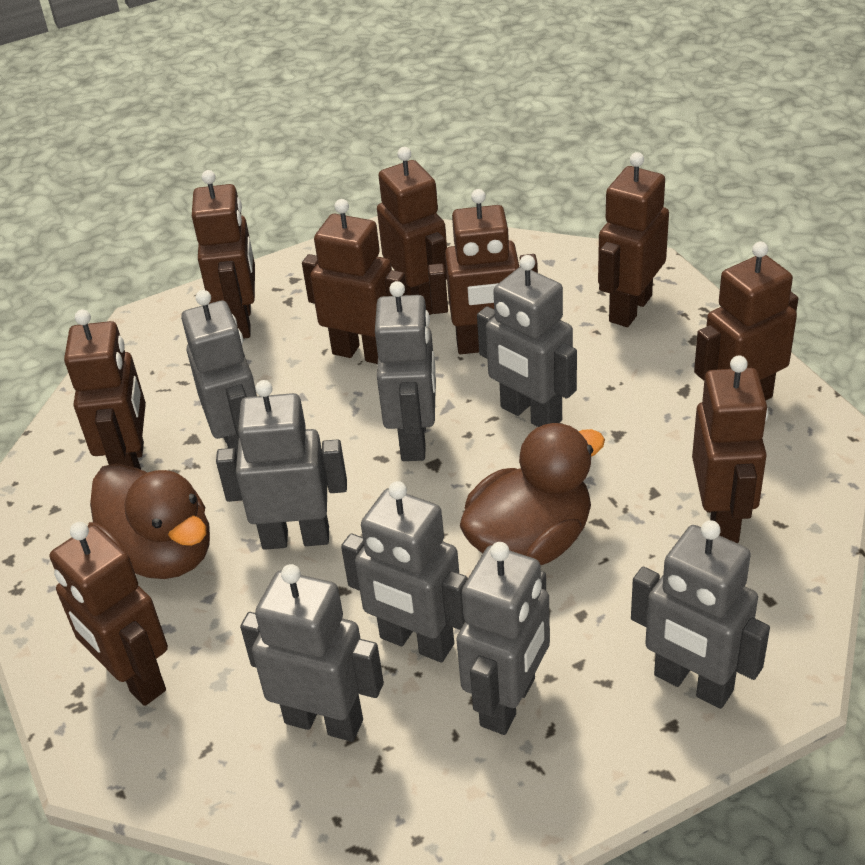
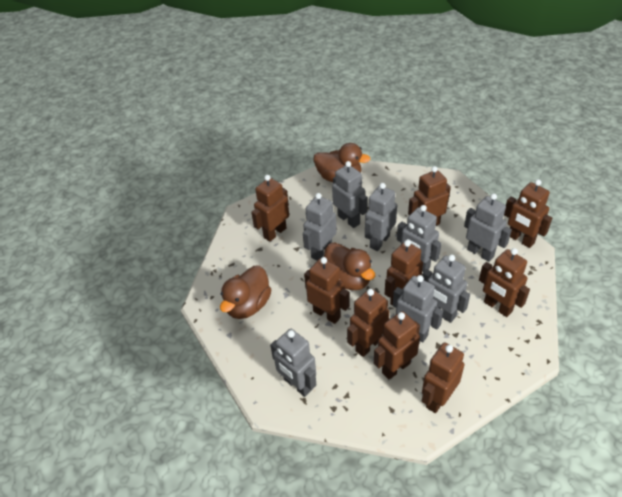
brown duck: 2 -> 3

